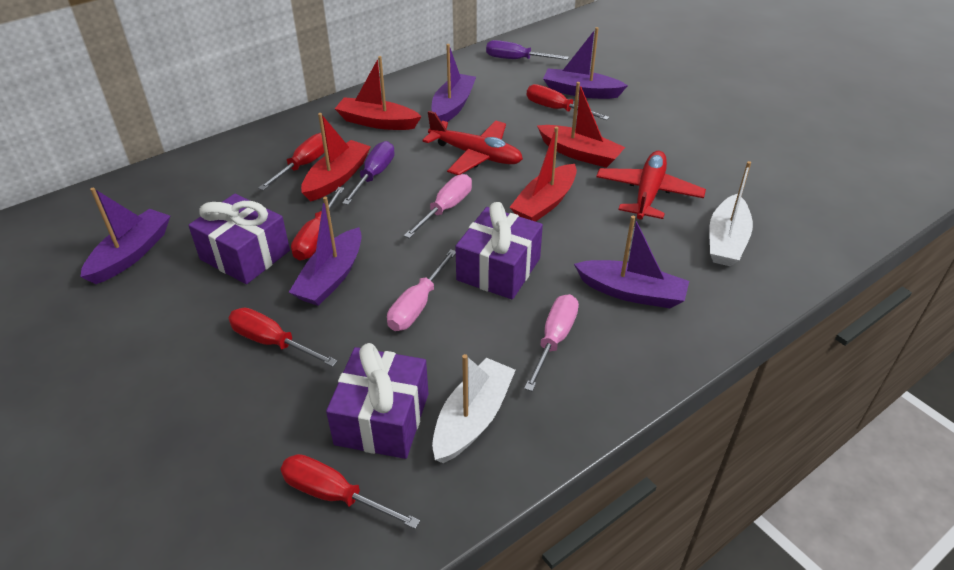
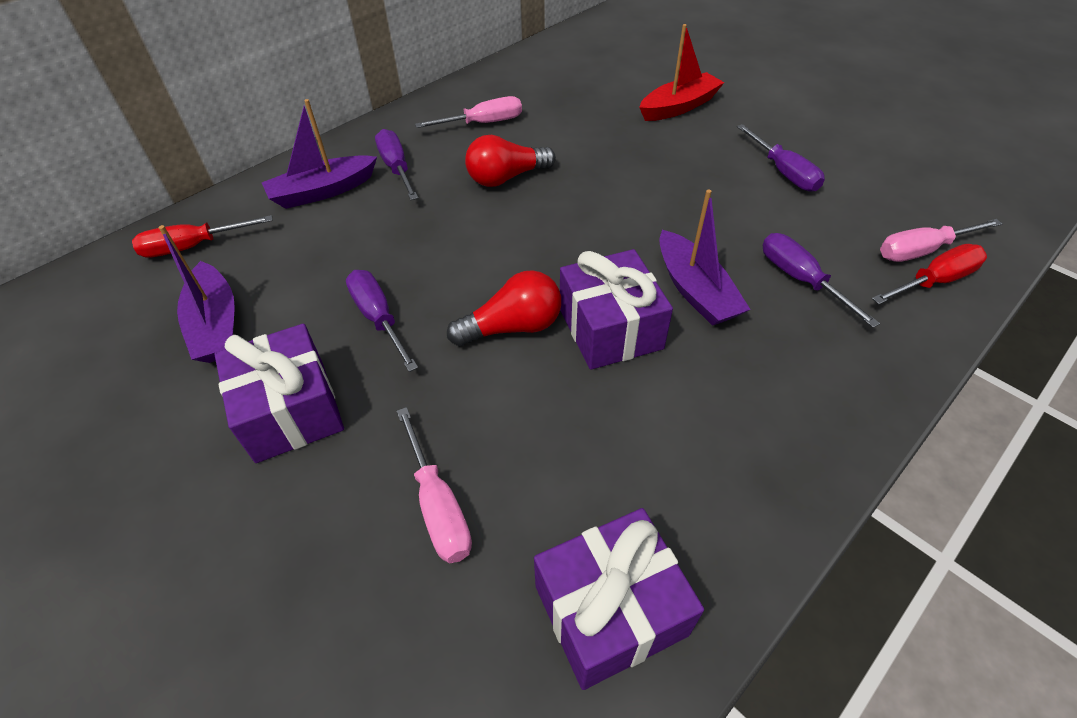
purple boat: 5 -> 3
purple screwdriver: 2 -> 4
red boat: 4 -> 1
red light bulb: 0 -> 2
red plane: 2 -> 0
red screwdriver: 5 -> 2
white boat: 2 -> 0

